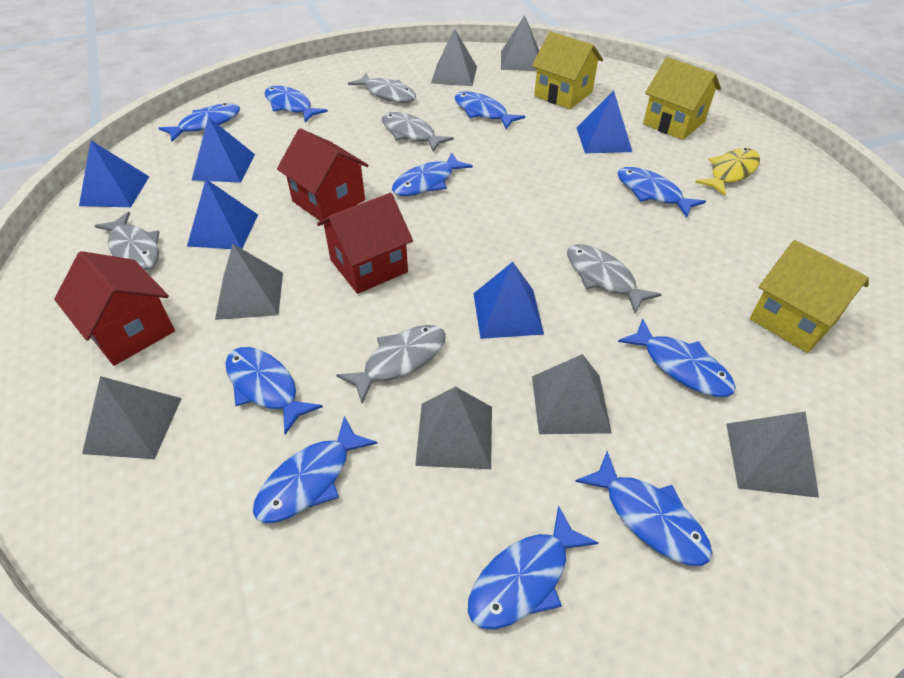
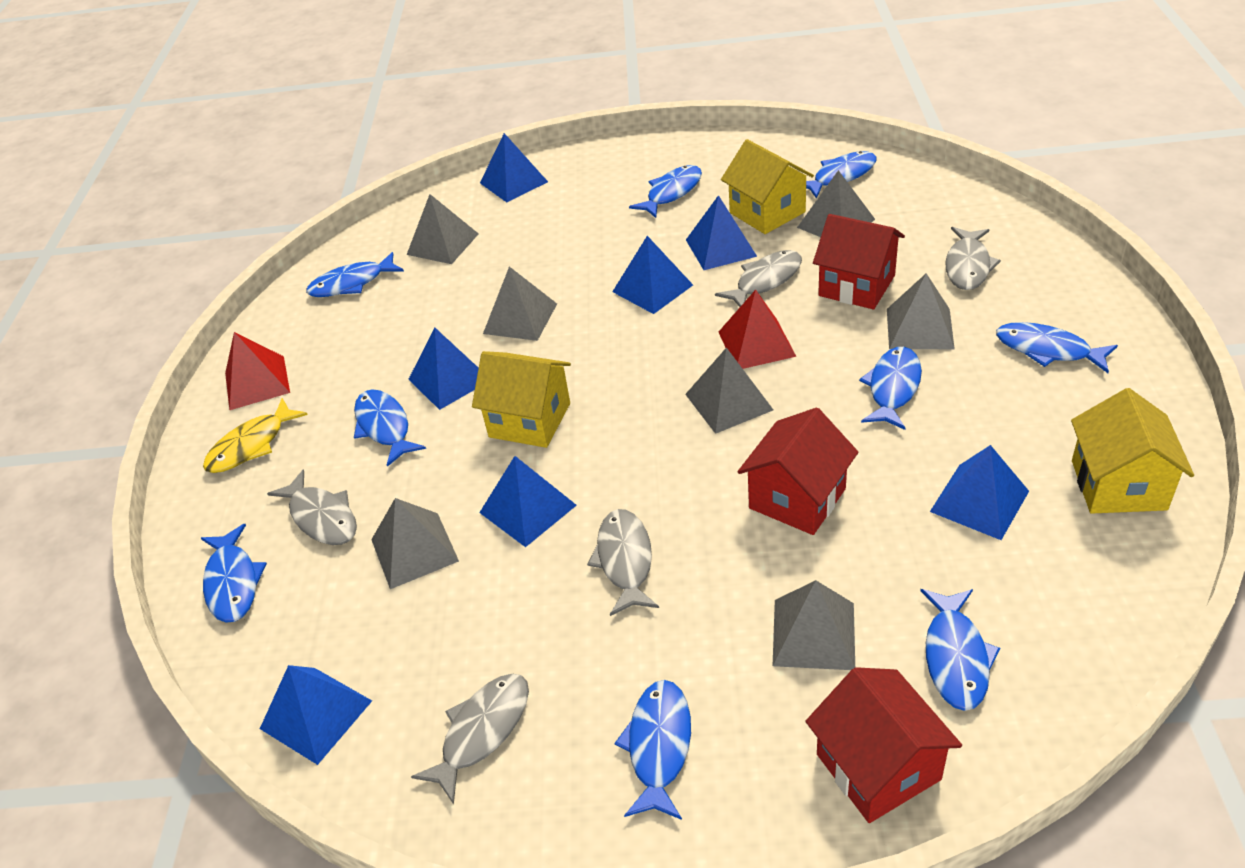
blue fish: 10 -> 9
blue pyramid: 5 -> 7
red pyramid: 0 -> 2

